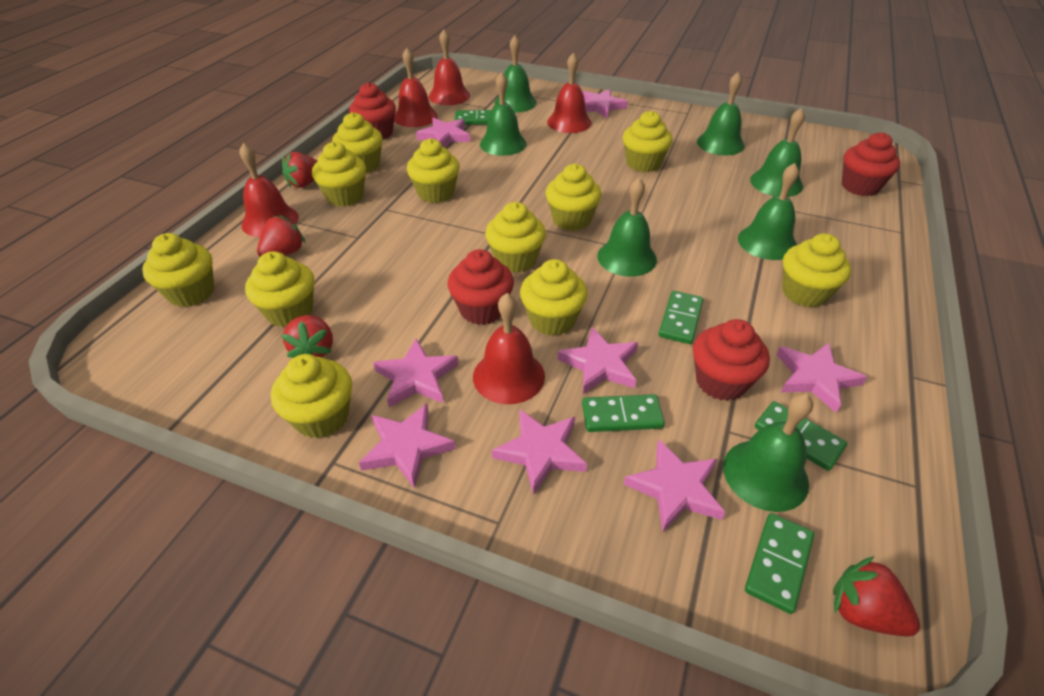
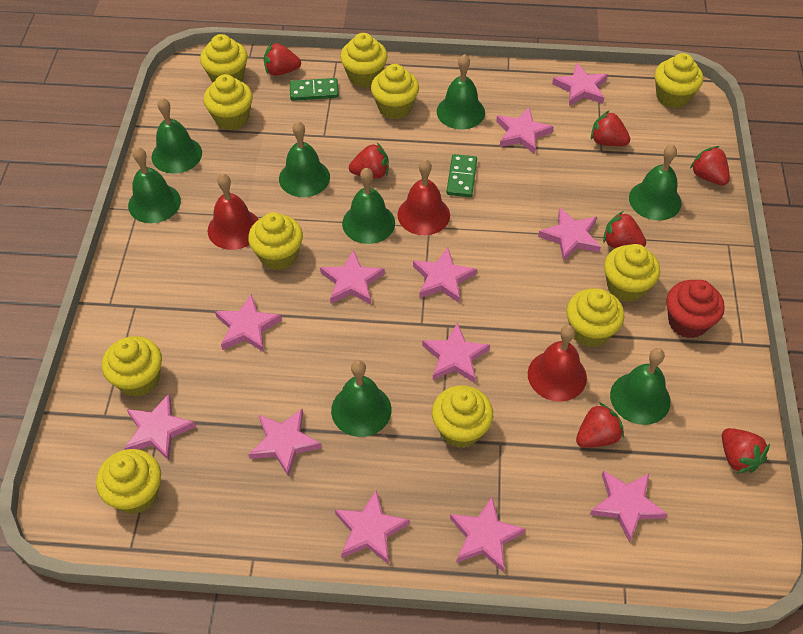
green bell: 7 -> 8
green domino: 5 -> 2
pink star: 8 -> 12
red bell: 5 -> 3
red cupcake: 4 -> 1
red strawberry: 4 -> 7

